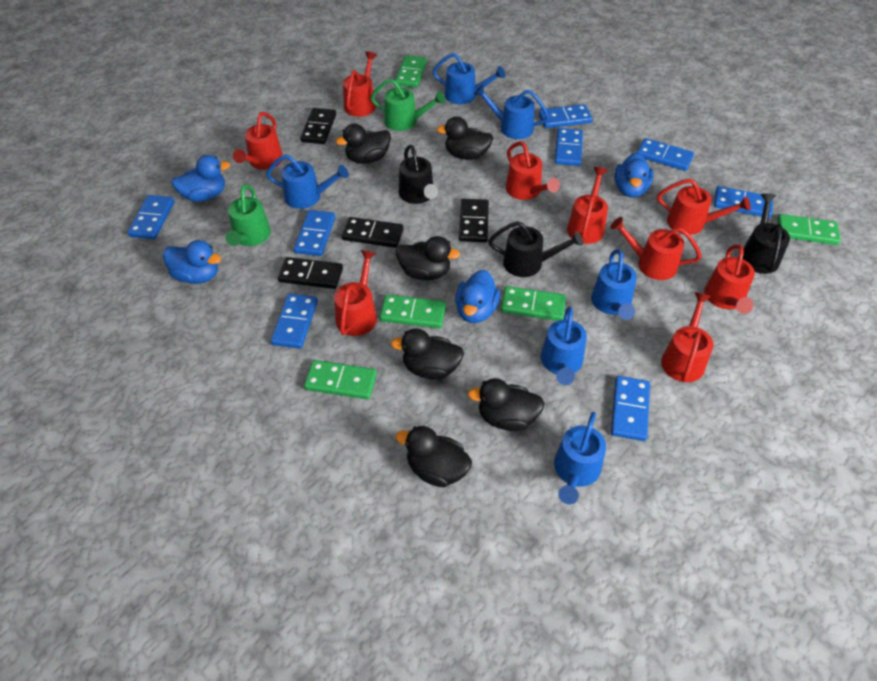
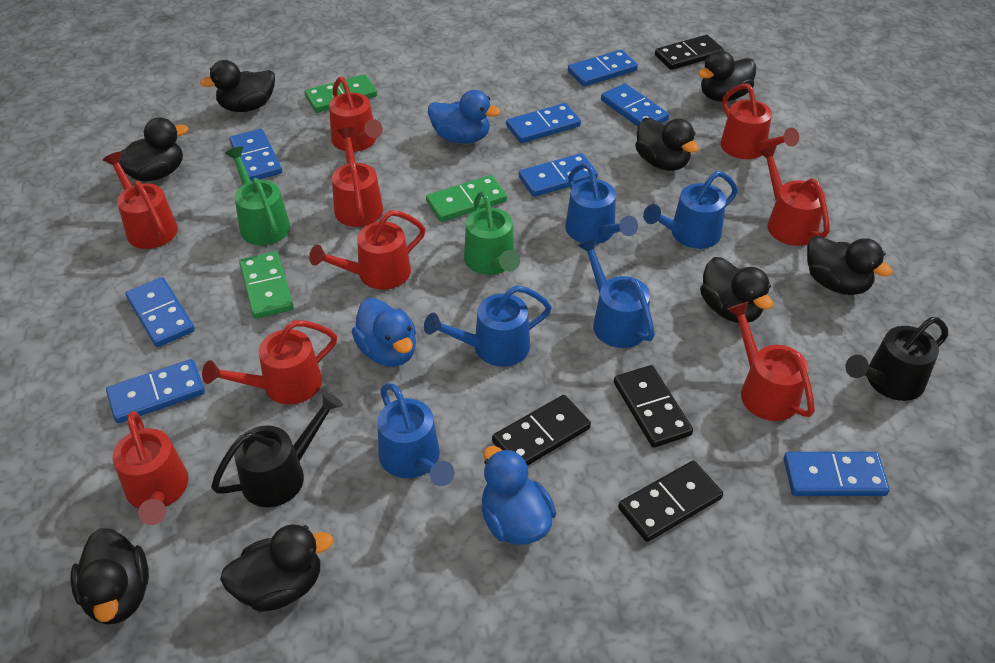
black duck: 6 -> 8
black watering can: 3 -> 2
blue duck: 4 -> 3
blue watering can: 6 -> 5
green domino: 5 -> 3

